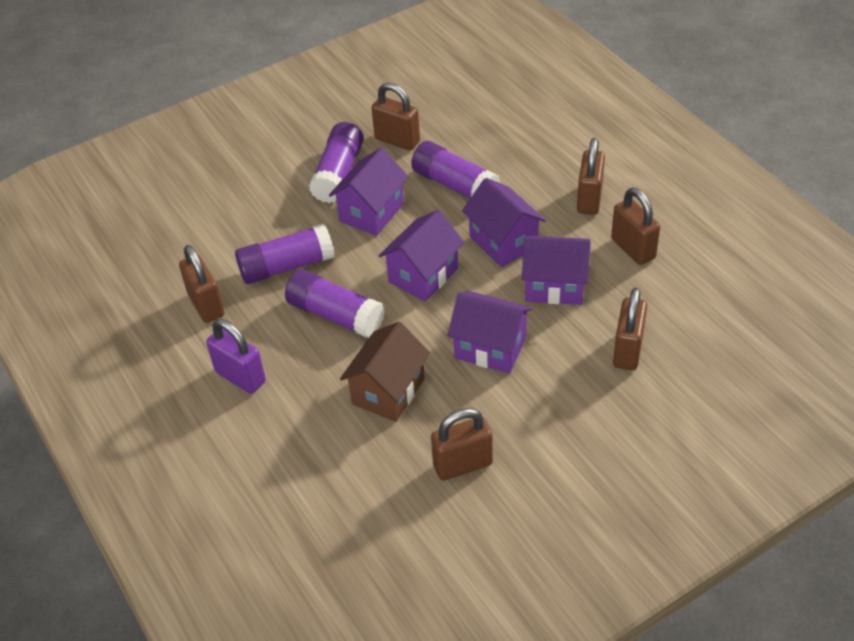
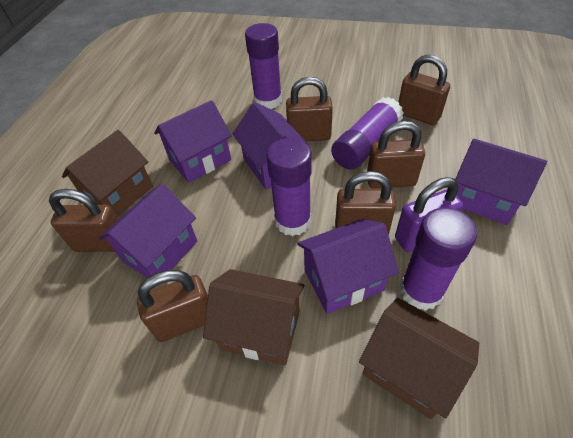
brown house: 1 -> 3

